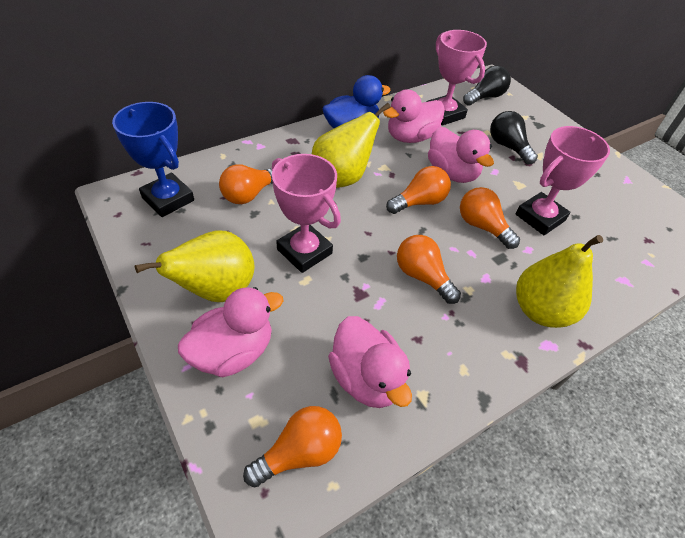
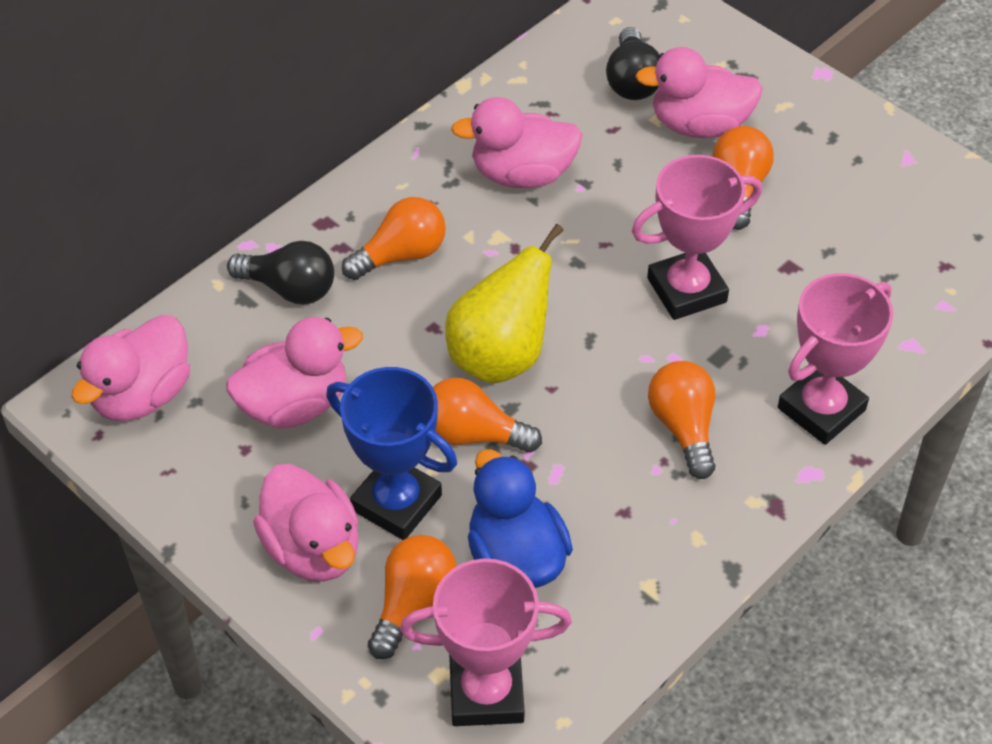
pink duck: 4 -> 5
yellow pear: 3 -> 1

